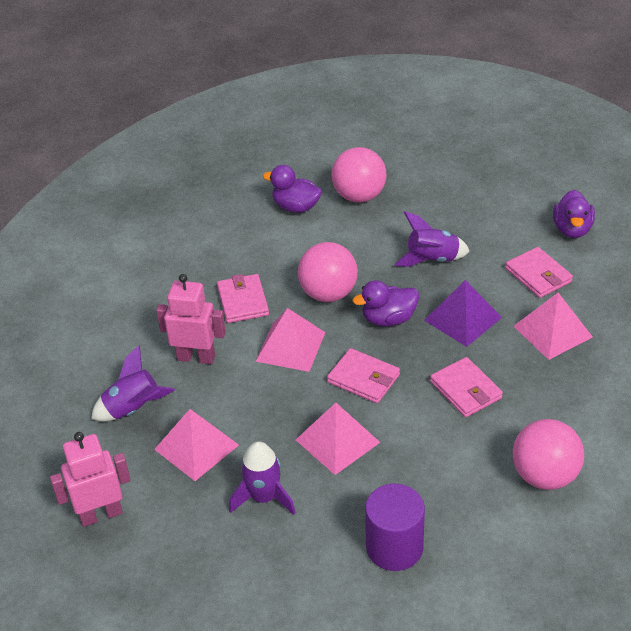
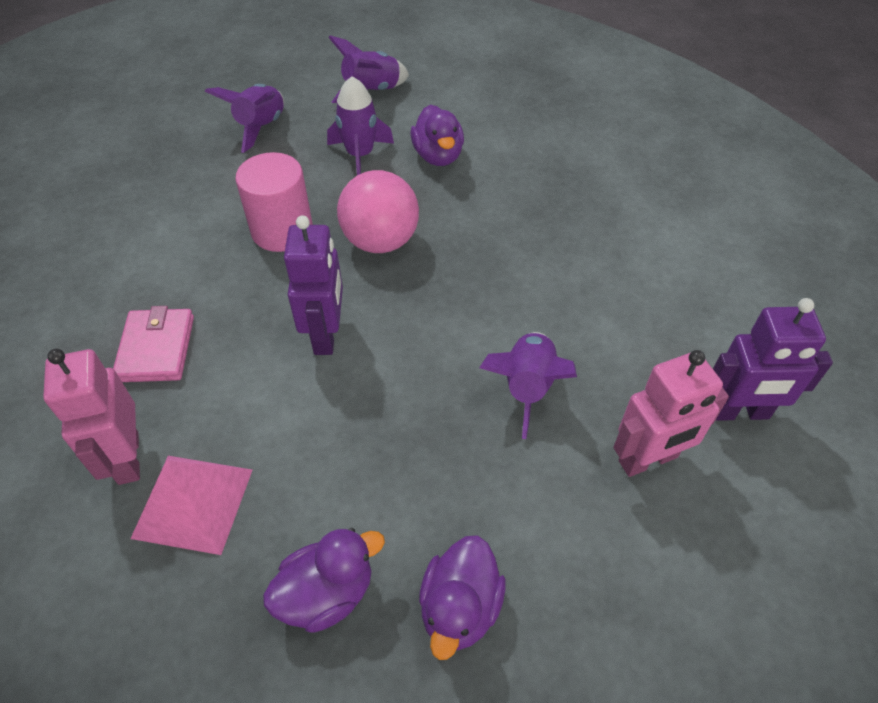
pink ball: 3 -> 1
pink cylinder: 0 -> 1
pink pyramid: 4 -> 1
pink wallet: 4 -> 1
purple cylinder: 1 -> 0
purple pyramid: 1 -> 0
purple robot: 0 -> 2
purple rocket: 3 -> 4

